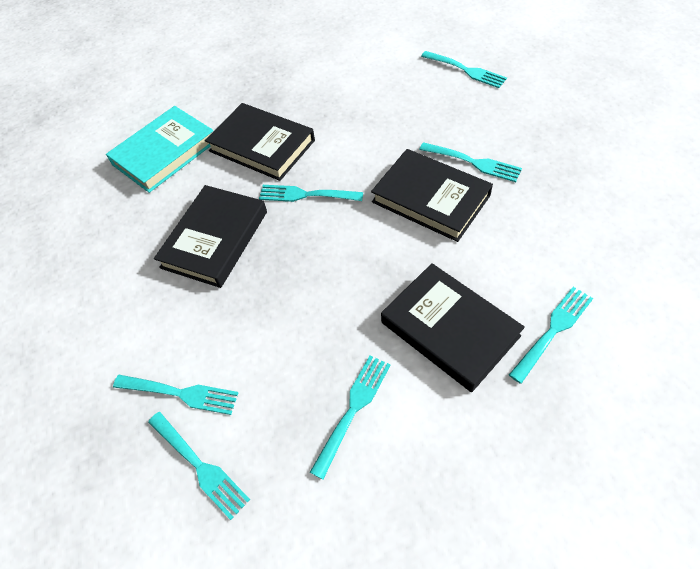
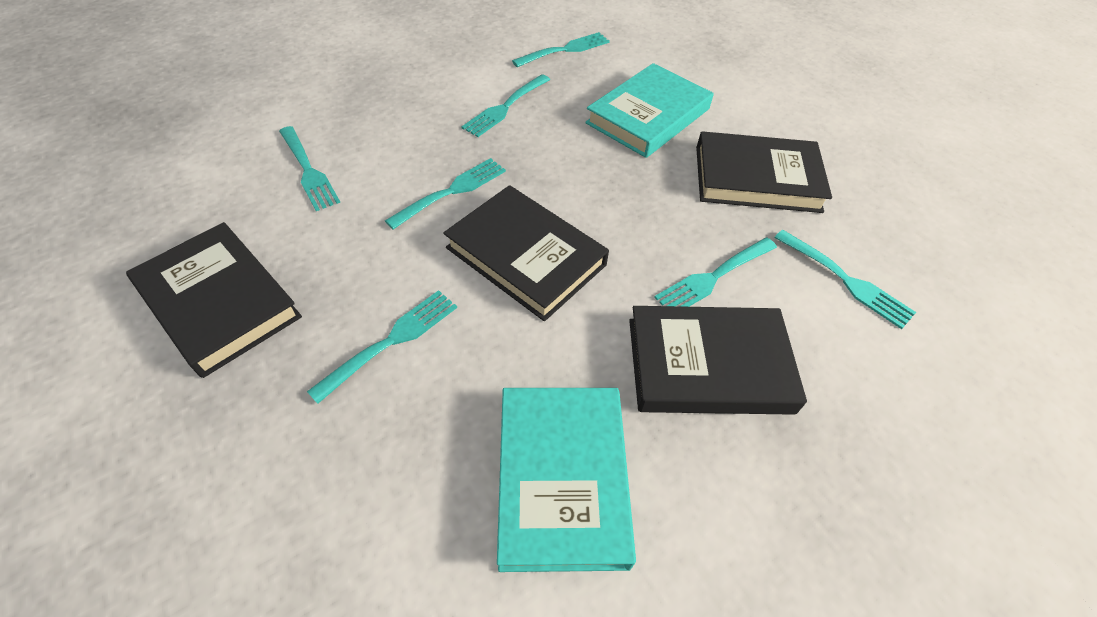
turquoise book: 1 -> 2

